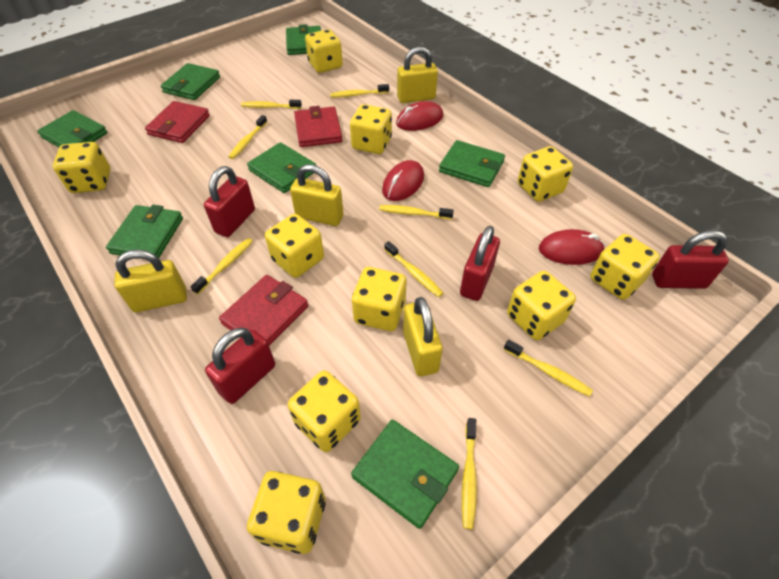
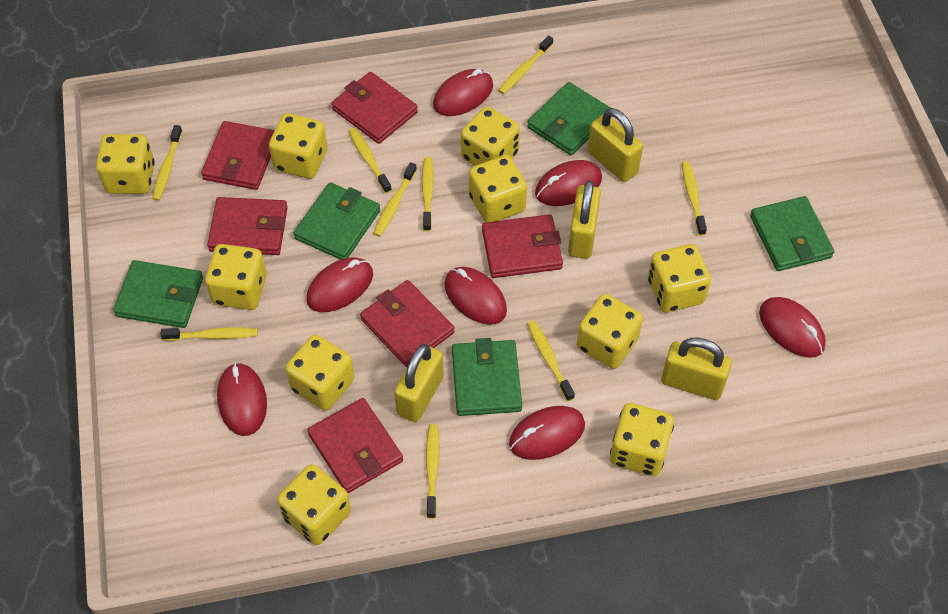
green wallet: 7 -> 5
red mouse: 3 -> 7
red padlock: 4 -> 0
red wallet: 3 -> 6
yellow toothbrush: 8 -> 9

